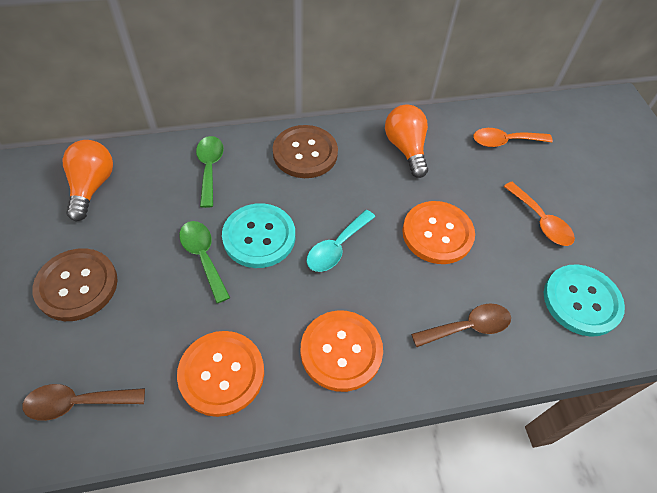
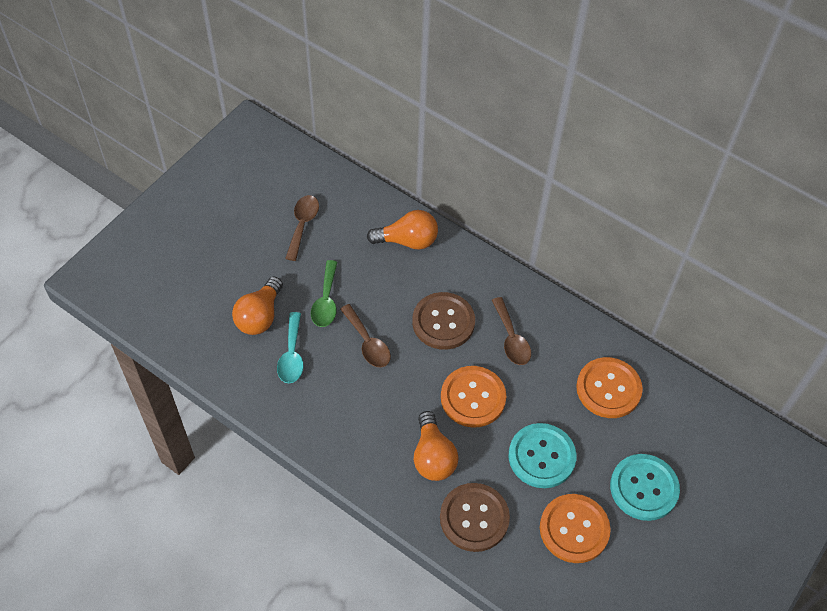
brown spoon: 2 -> 3
green spoon: 2 -> 1
orange light bulb: 2 -> 3
orange spoon: 2 -> 0

